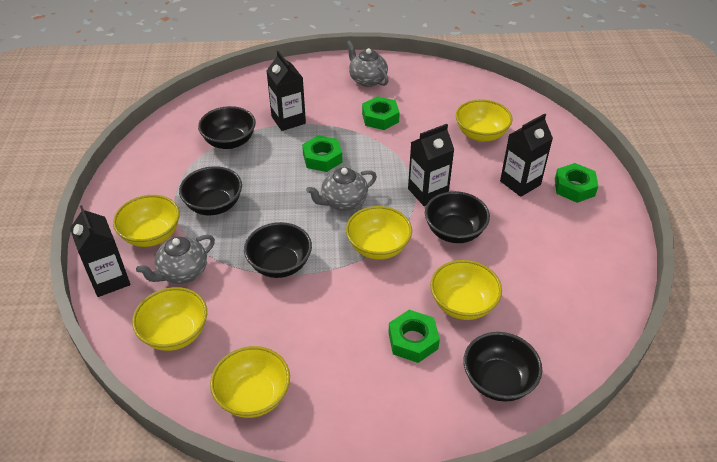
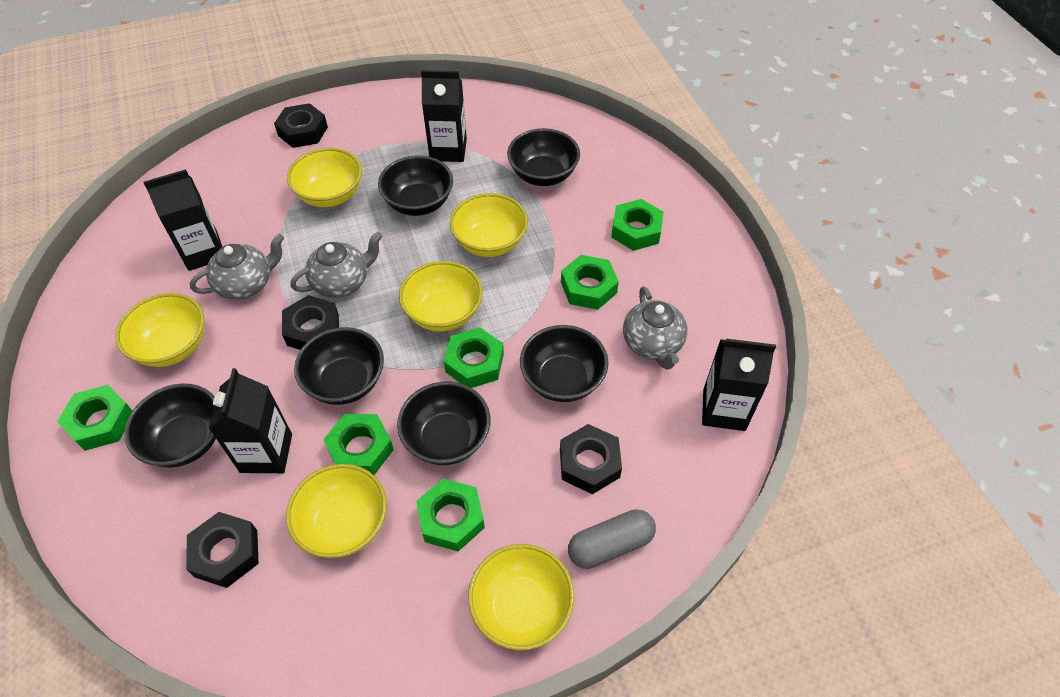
black bowl: 5 -> 6
black nut: 0 -> 4
green nut: 4 -> 6
grey capsule: 0 -> 1

